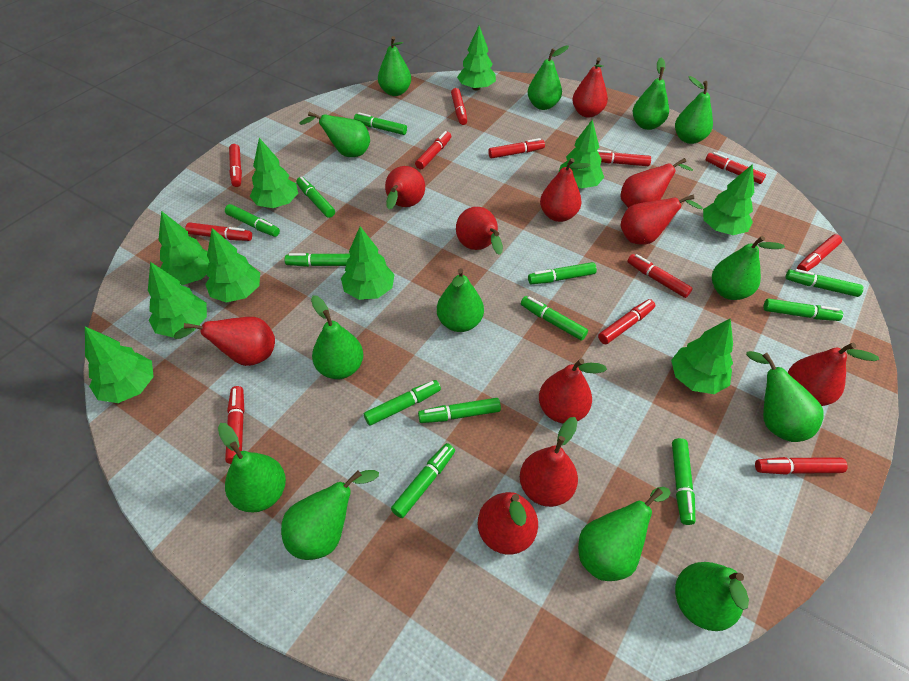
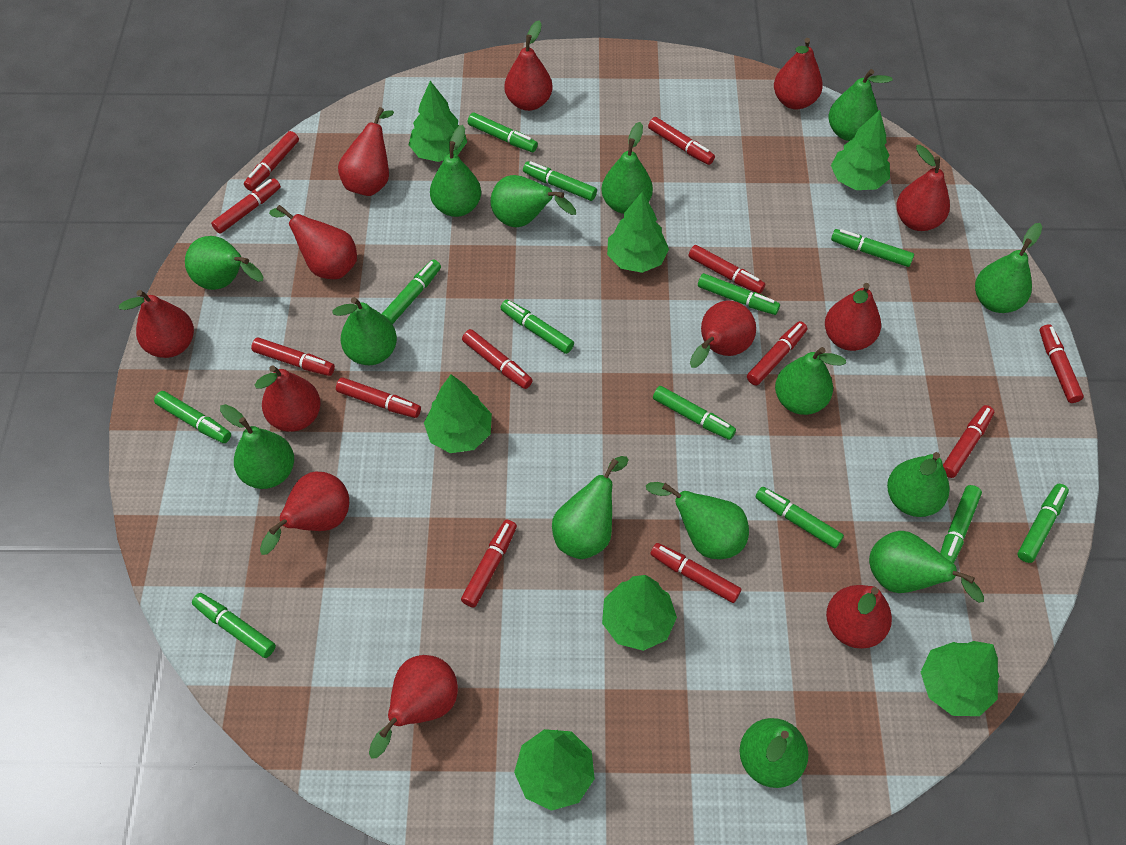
green pear: 13 -> 14
green tree: 10 -> 7
red pear: 11 -> 12

